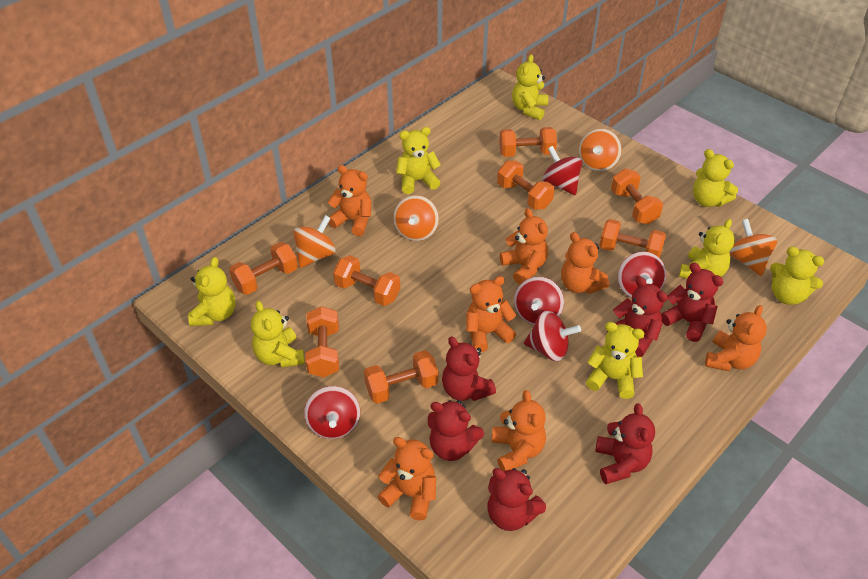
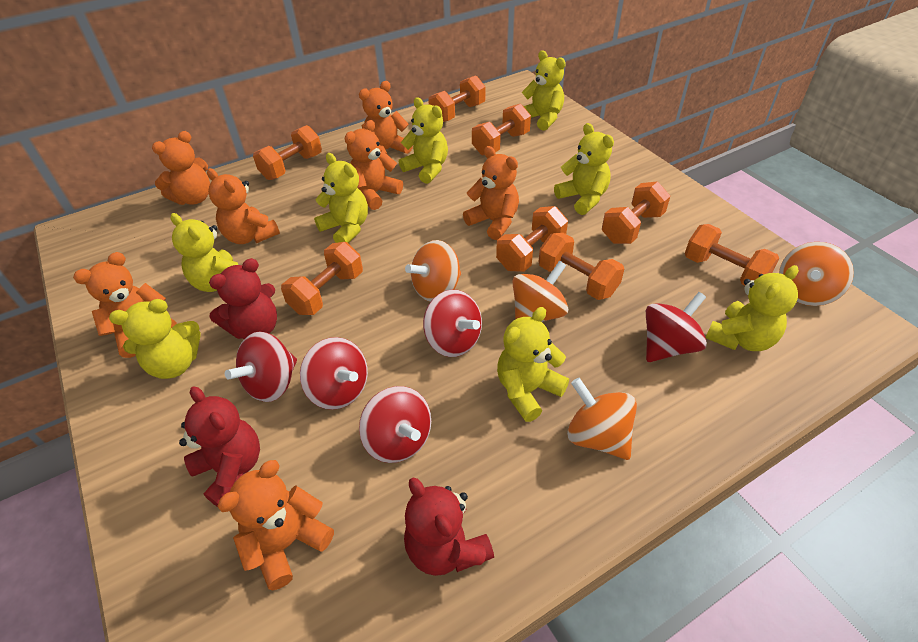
red teddy bear: 6 -> 3

